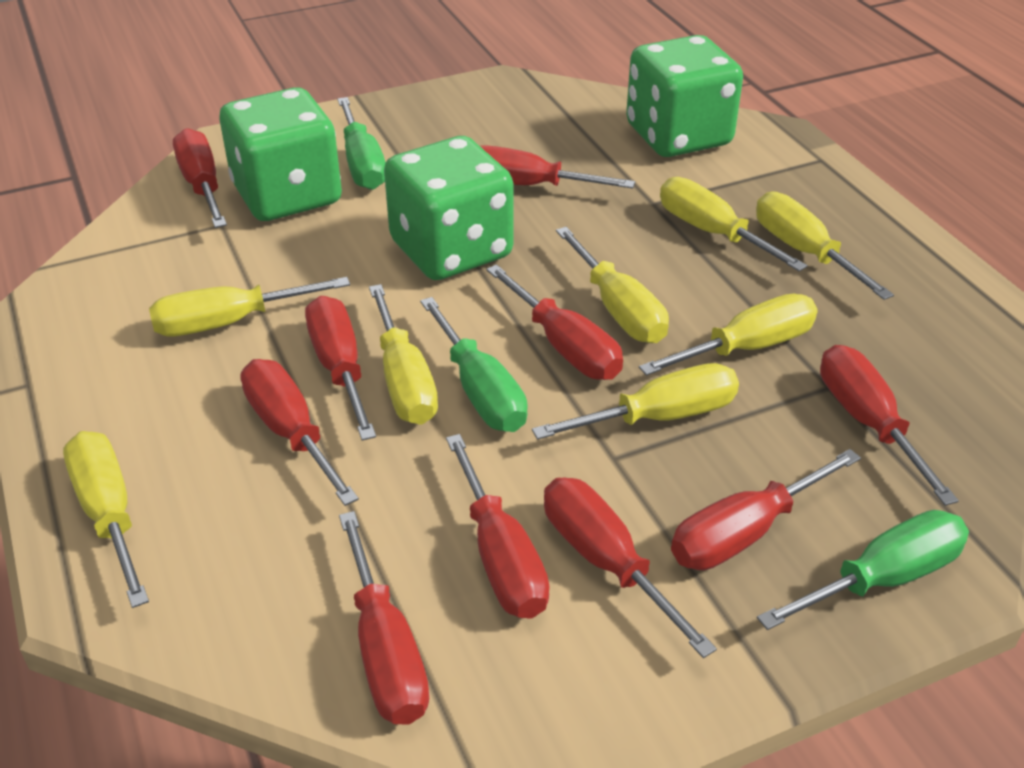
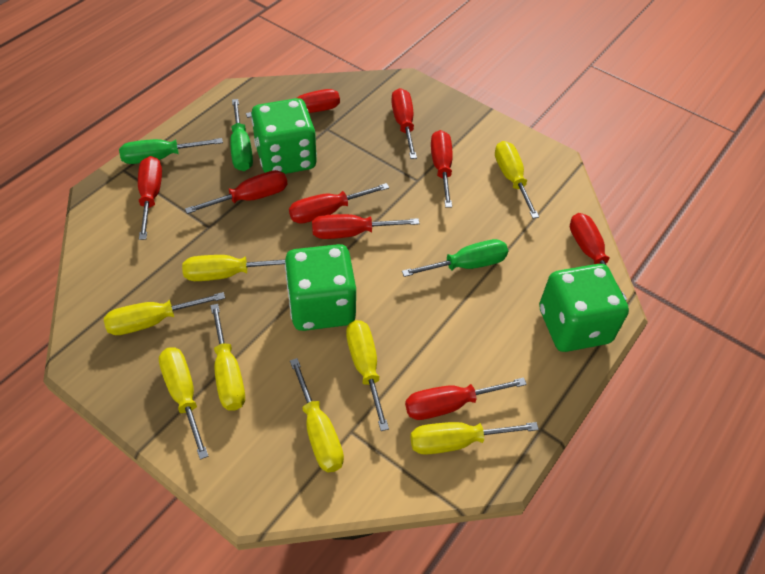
red screwdriver: 10 -> 9

